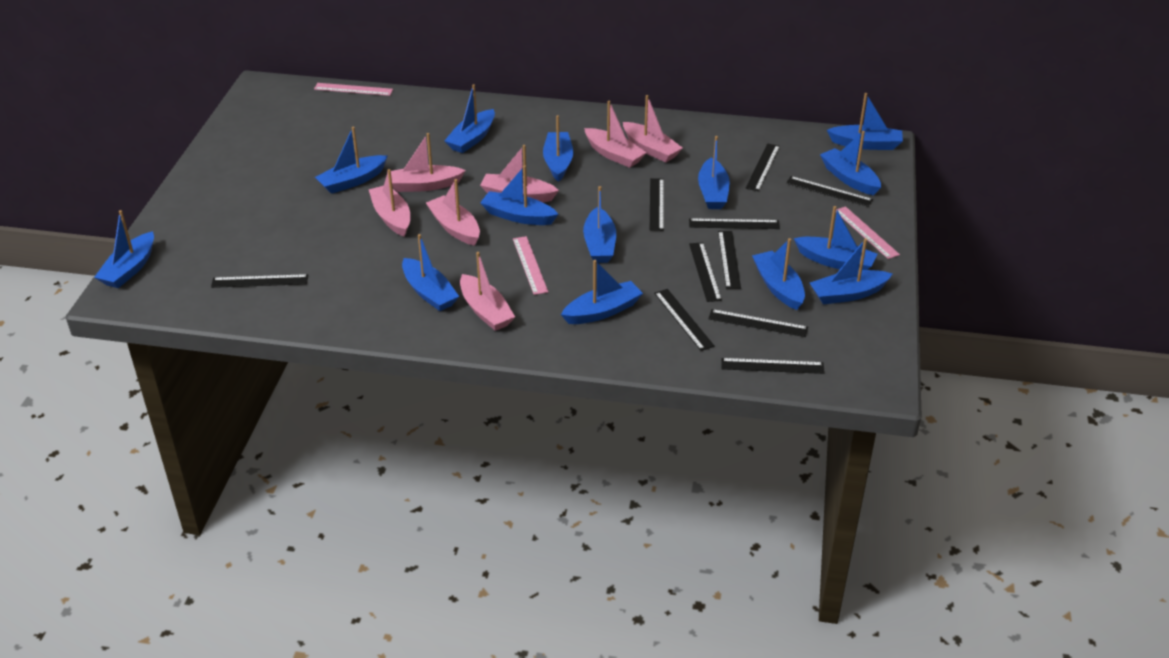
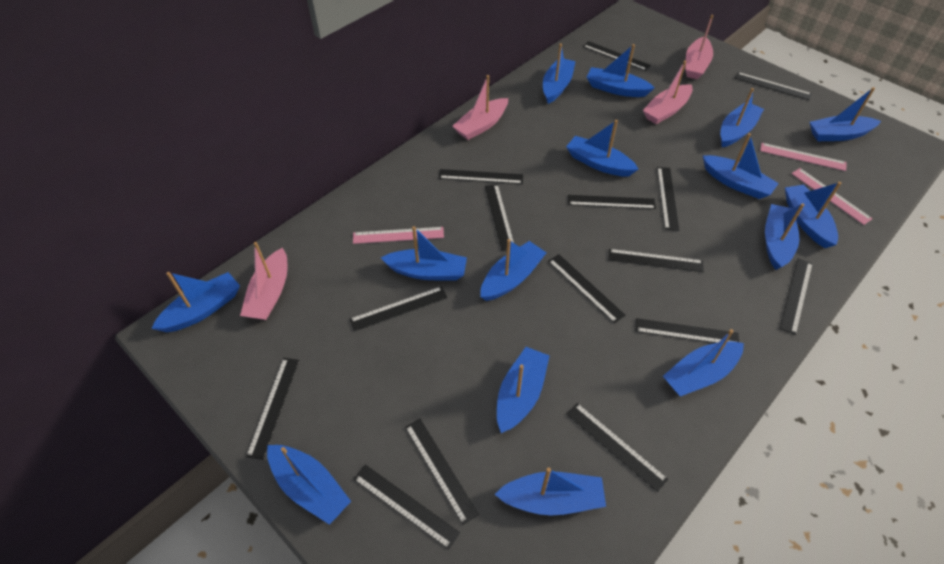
black ruler: 10 -> 15
blue boat: 14 -> 15
pink boat: 7 -> 4

